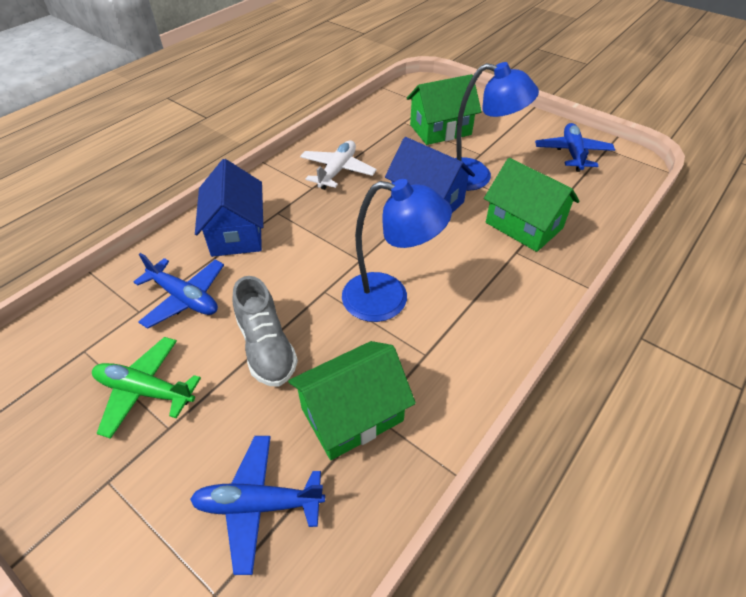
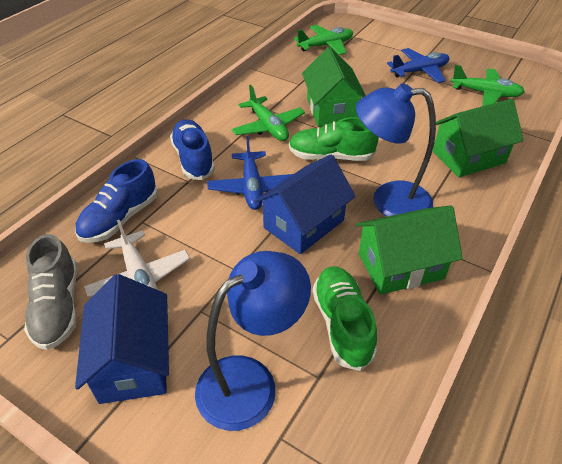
blue plane: 3 -> 2
blue shoe: 0 -> 2
green plane: 1 -> 3
green shoe: 0 -> 2

